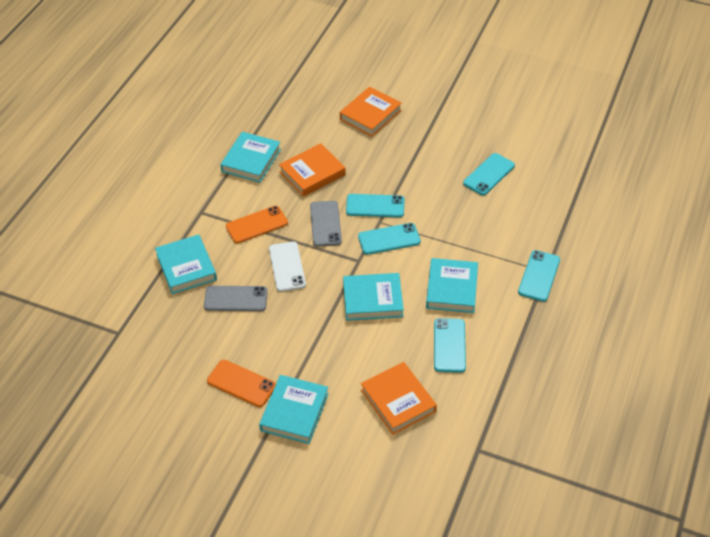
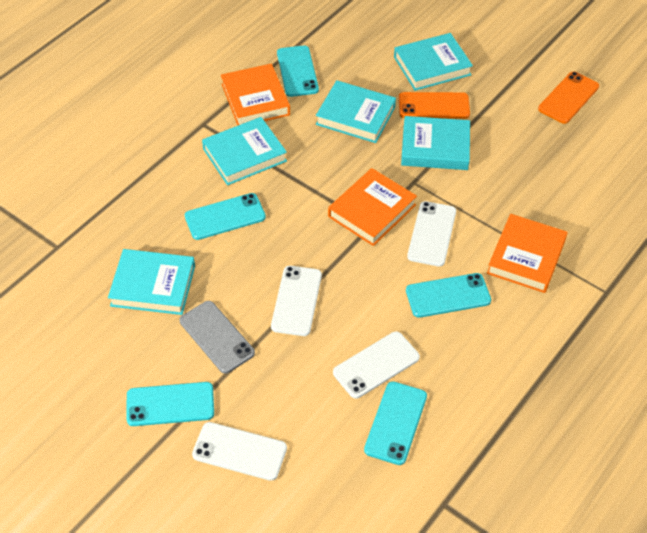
grey phone: 2 -> 1
white phone: 1 -> 4

